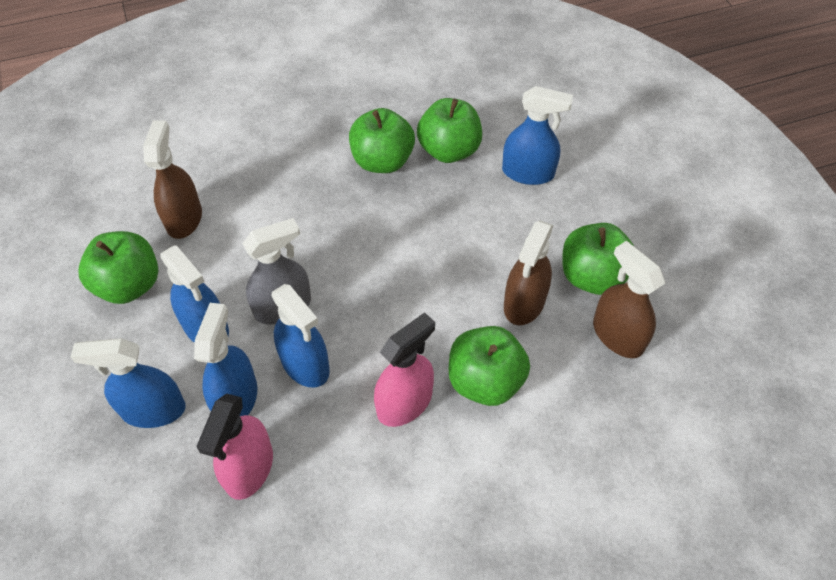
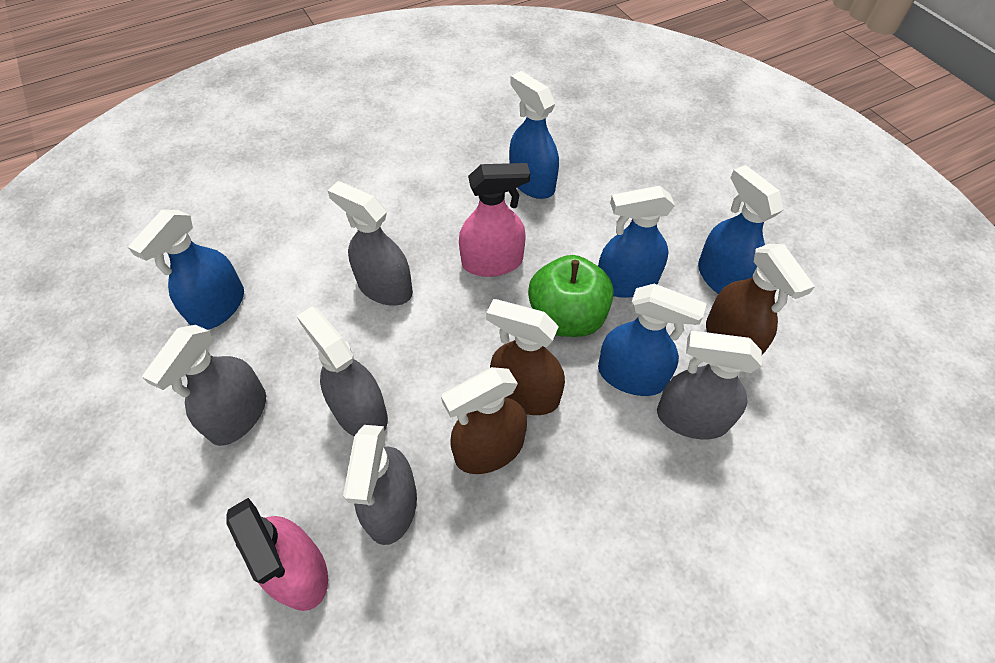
green apple: 5 -> 1
grey spray bottle: 1 -> 5

